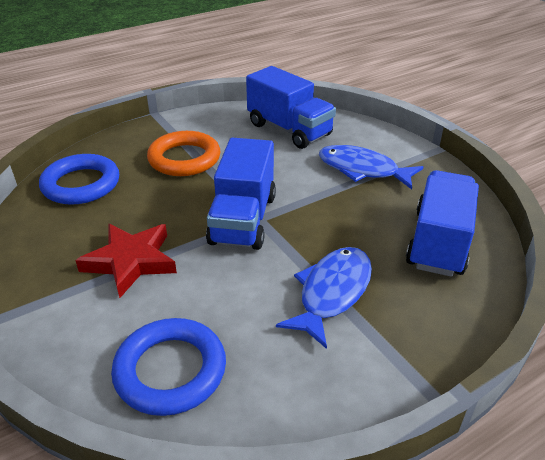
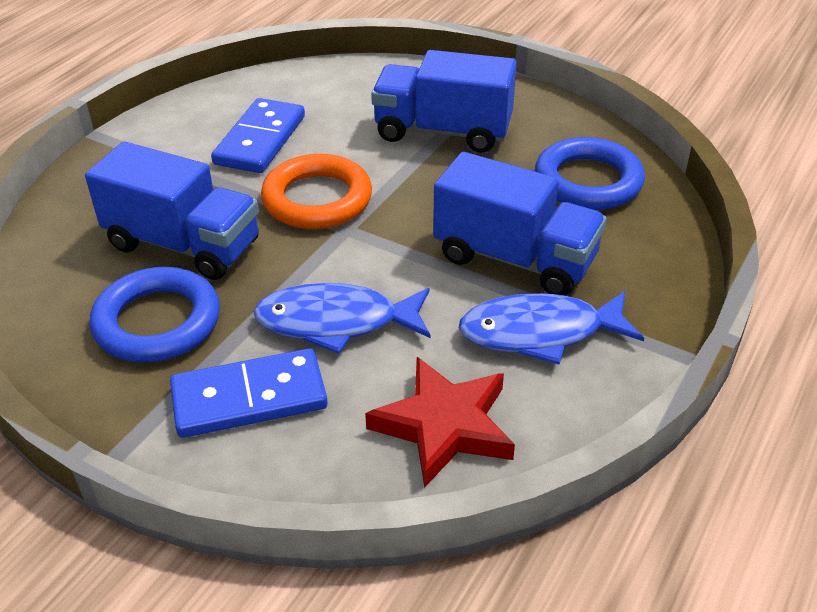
blue domino: 0 -> 2

